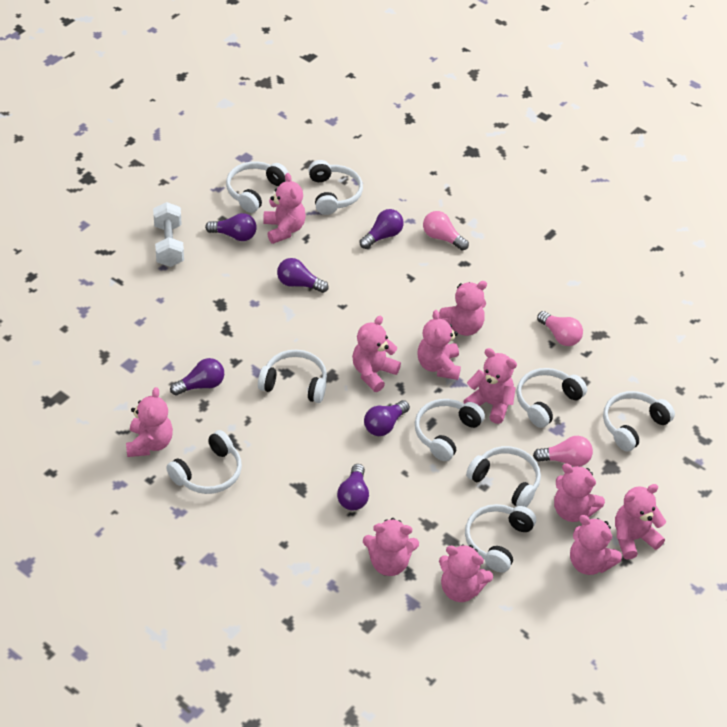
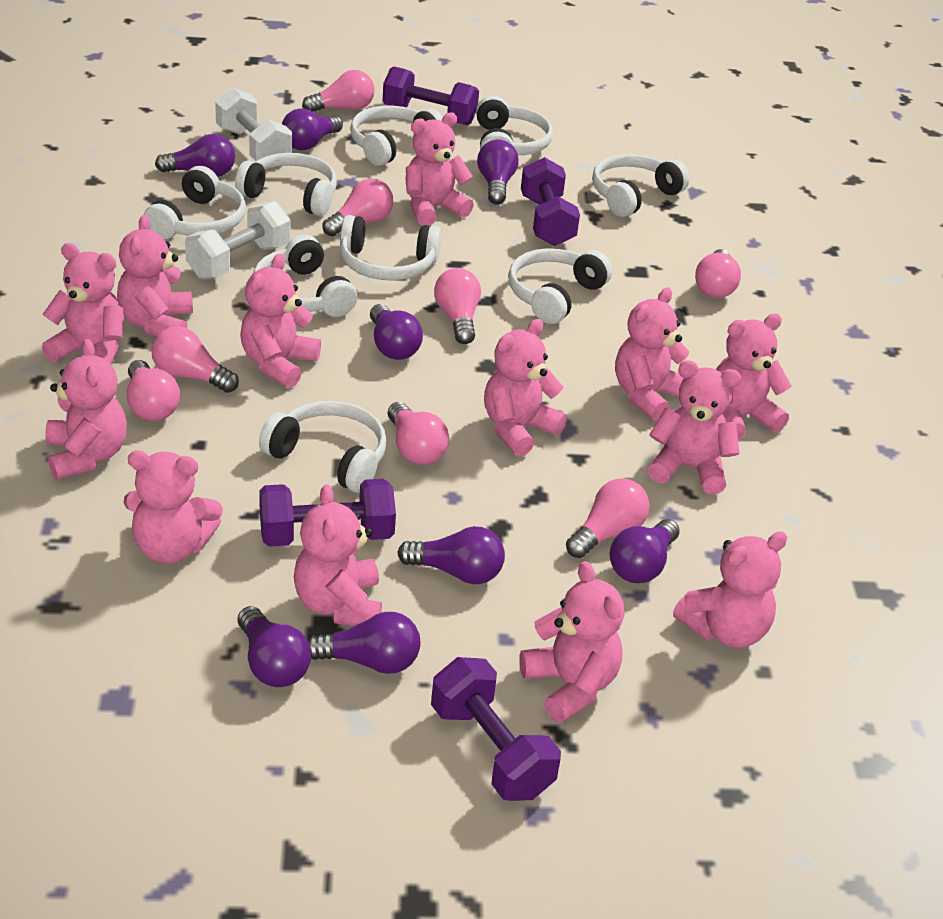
pink light bulb: 3 -> 8
pink teddy bear: 11 -> 13
purple dumbbell: 0 -> 4
purple light bulb: 6 -> 8
white dumbbell: 1 -> 2

